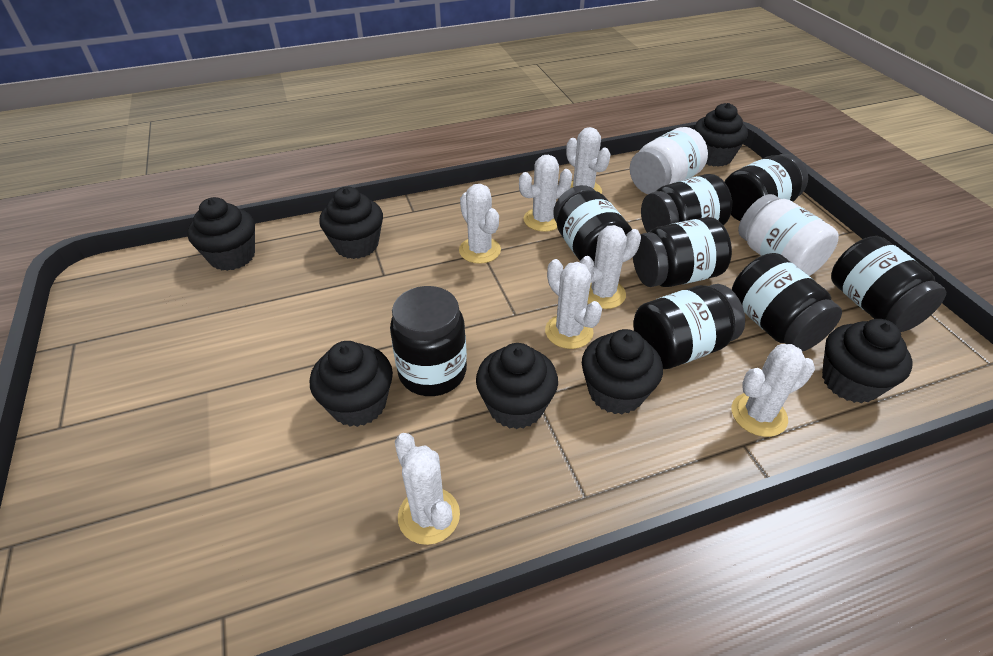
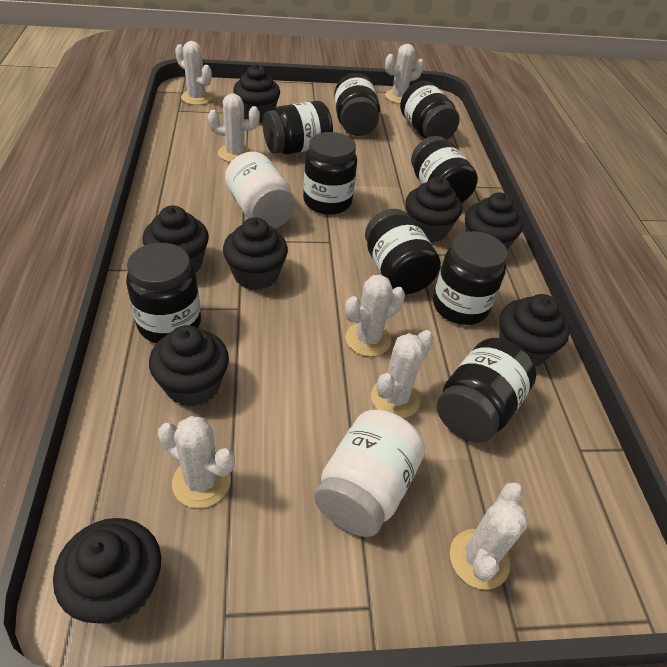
black cupcake: 7 -> 8
black jar: 8 -> 9

